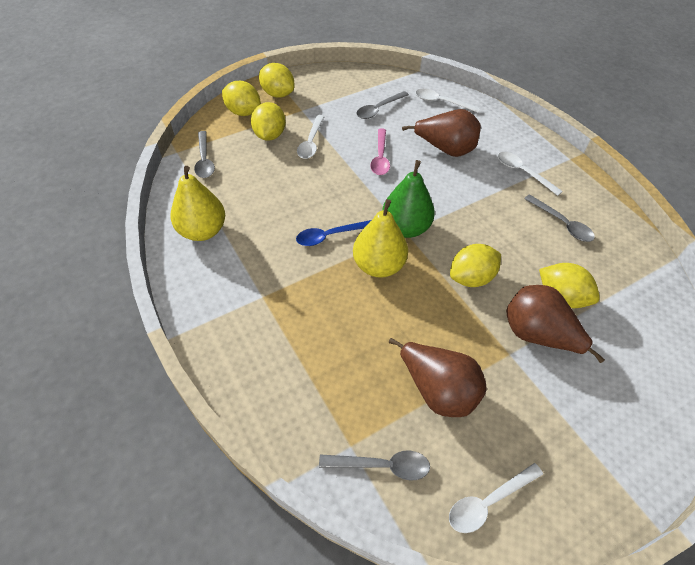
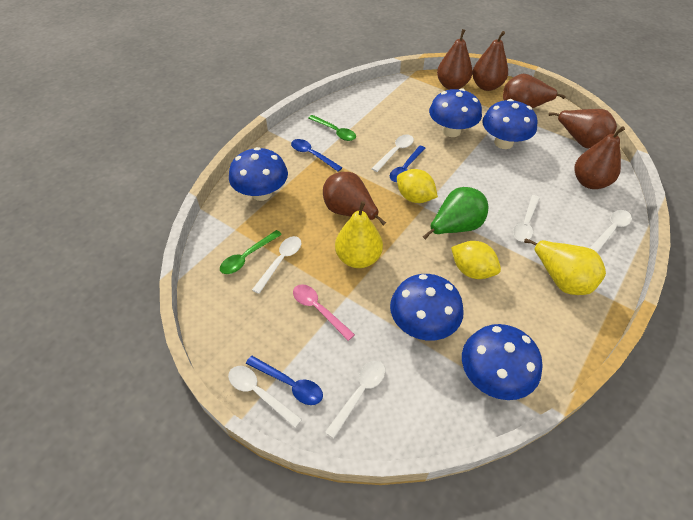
blue mushroom: 0 -> 5
blue spoon: 1 -> 3
brown pear: 3 -> 6
green spoon: 0 -> 2
grey spoon: 4 -> 0
white spoon: 4 -> 6
yellow lemon: 5 -> 2

